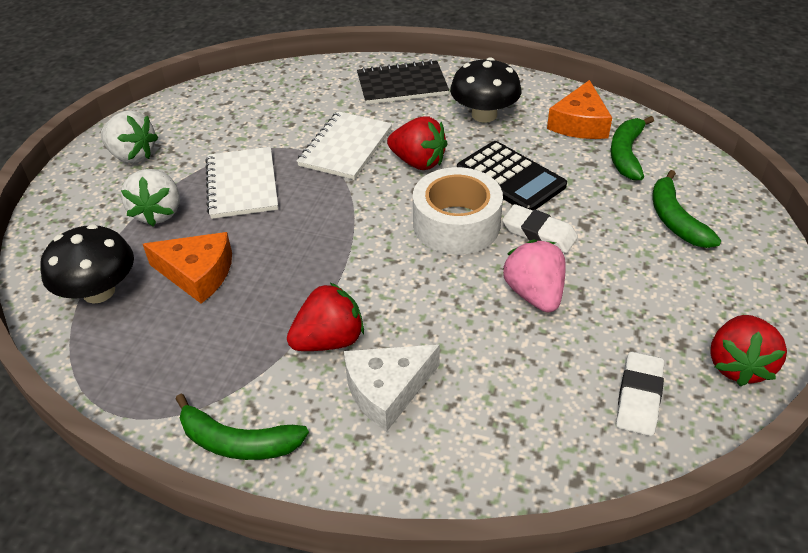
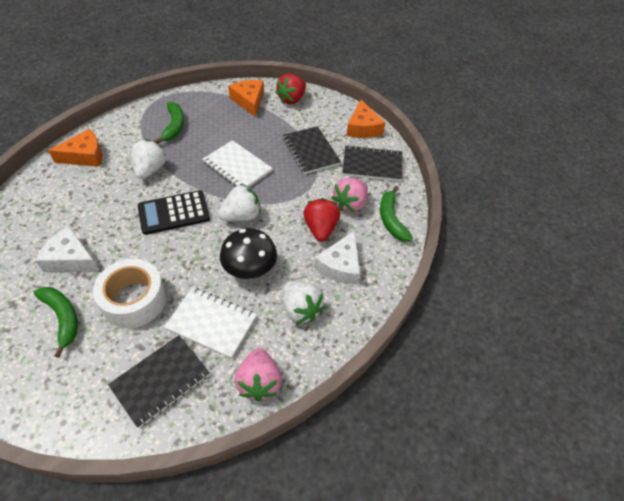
black mushroom: 2 -> 1
black notebook: 1 -> 3
orange cheese: 2 -> 3
pink strawberry: 1 -> 2
red strawberry: 3 -> 2
white cheese: 1 -> 2
white eraser: 2 -> 0
white strawberry: 2 -> 3

